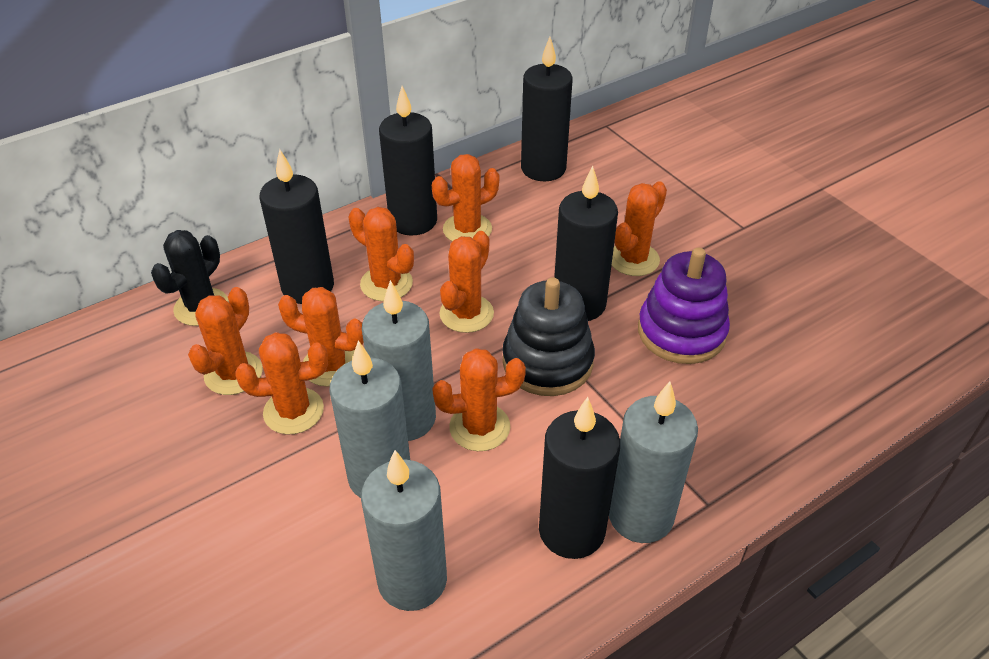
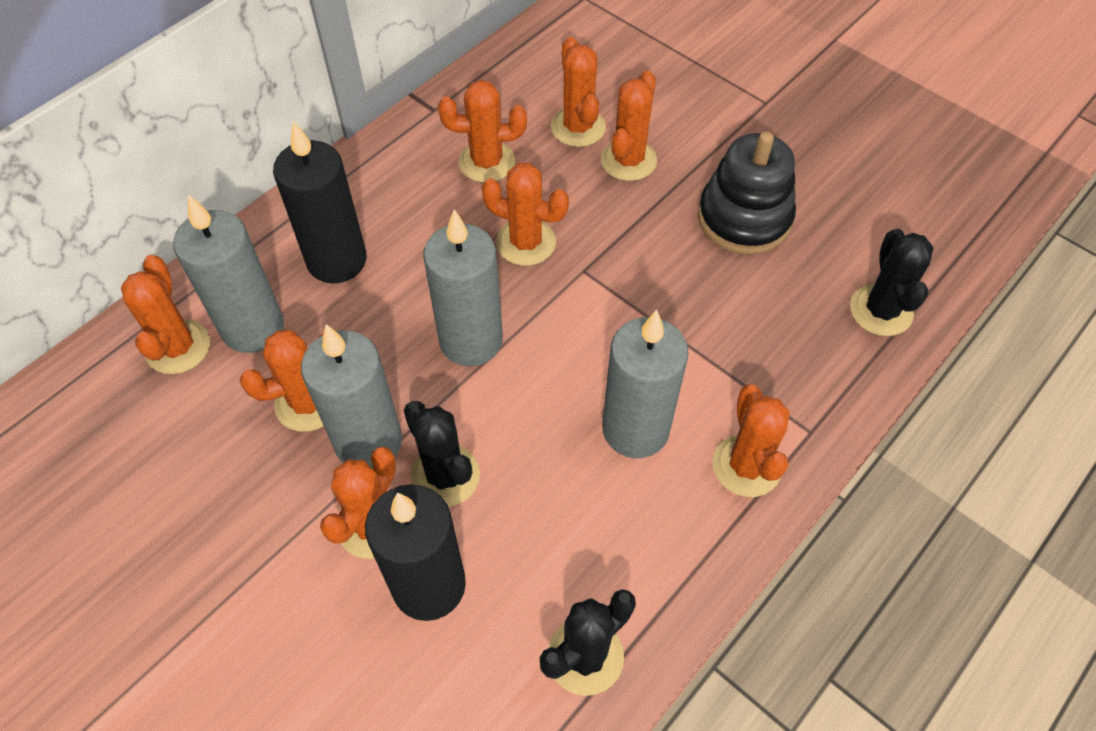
black cactus: 1 -> 3
black candle: 5 -> 2
purple stacking toy: 1 -> 0

